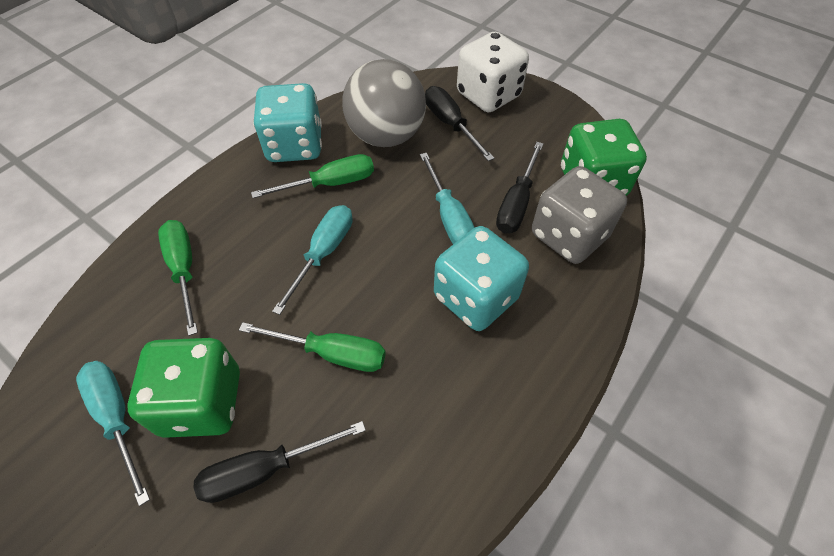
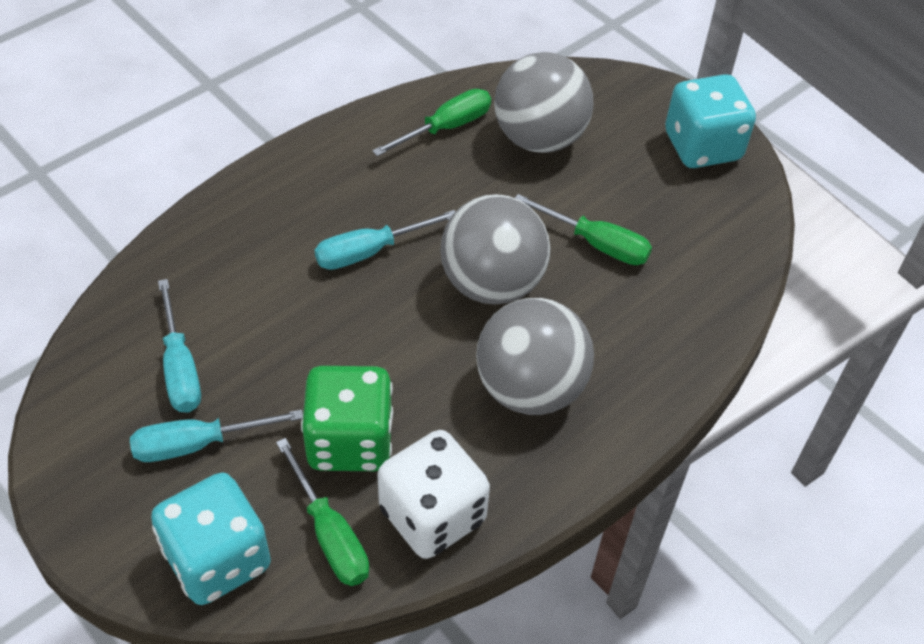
black screwdriver: 3 -> 0
green dice: 2 -> 1
grey ball: 1 -> 3
grey dice: 1 -> 0

